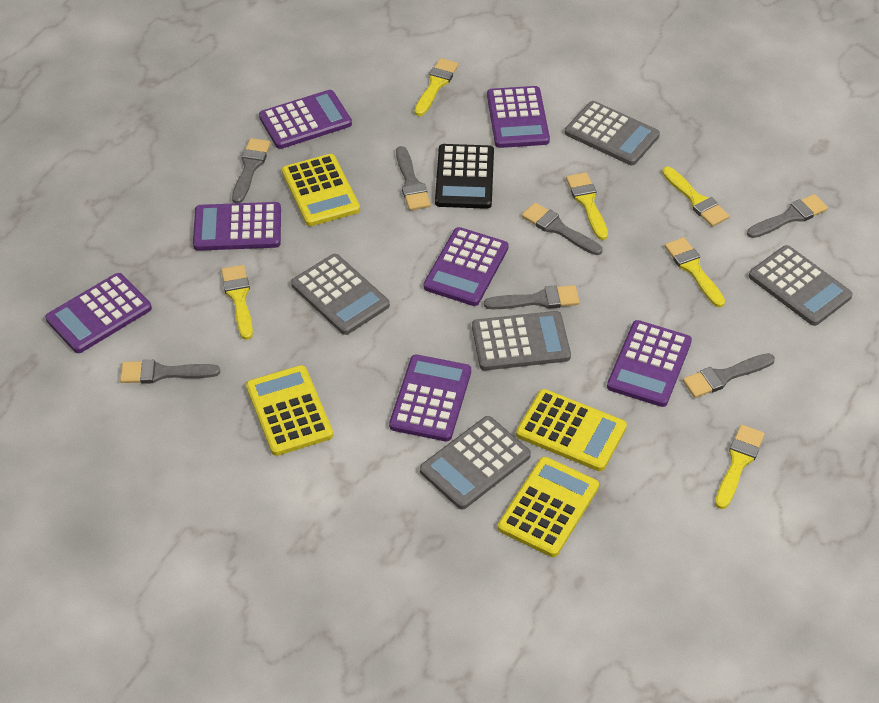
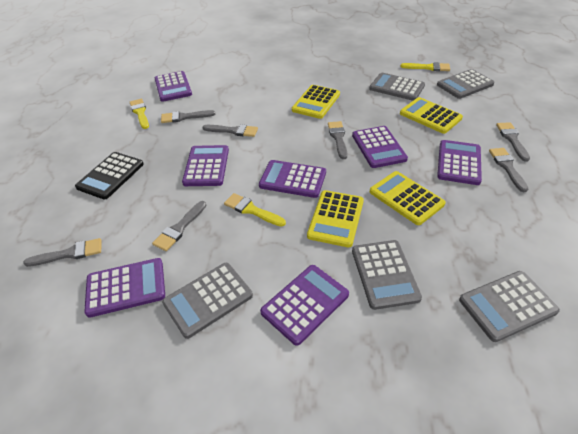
yellow brush: 6 -> 3

